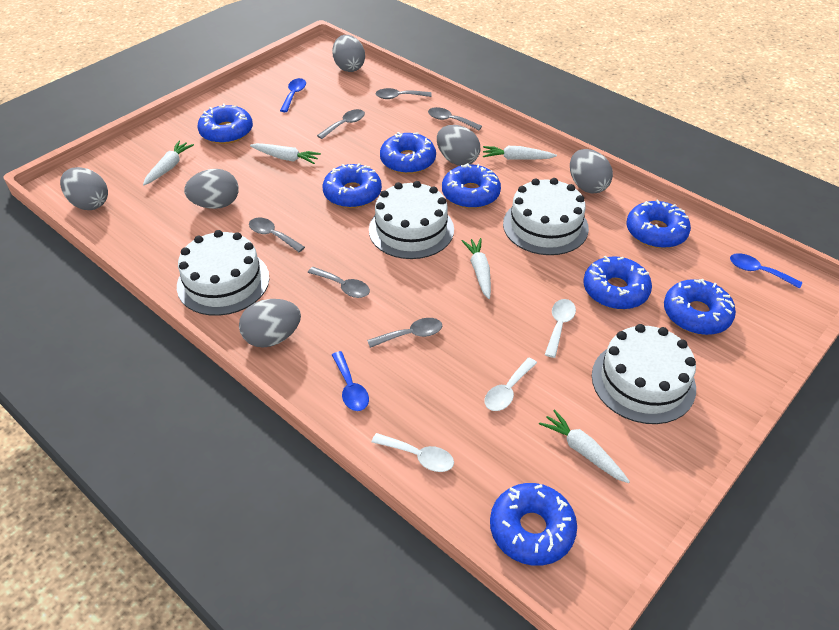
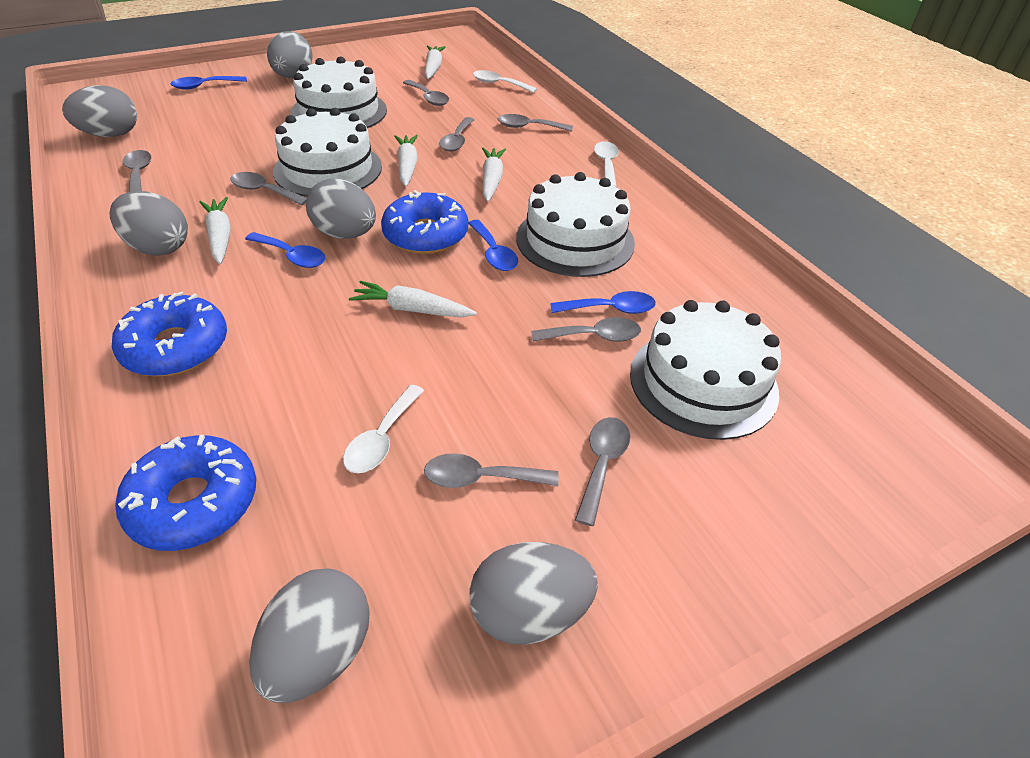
blue donut: 8 -> 3
blue spoon: 3 -> 4
grey spoon: 6 -> 8

